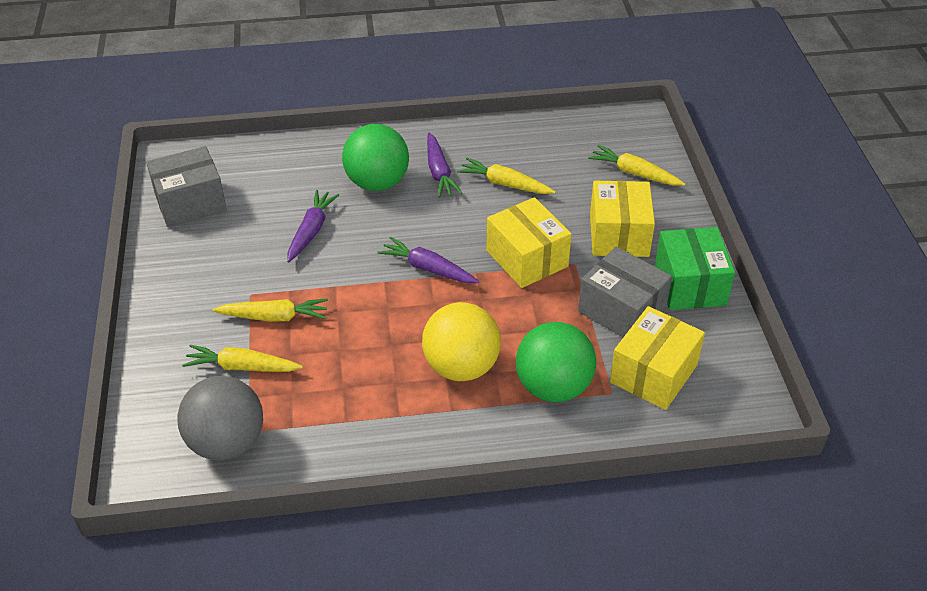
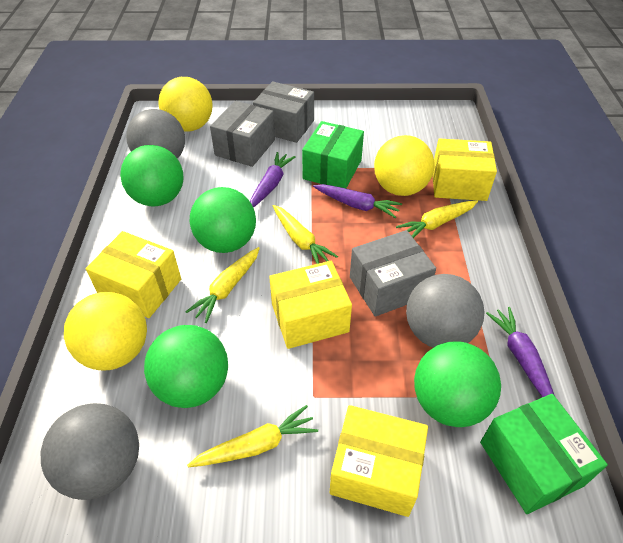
green ball: 2 -> 4
green box: 1 -> 2
grey ball: 1 -> 3
grey box: 2 -> 3
yellow ball: 1 -> 3
yellow box: 3 -> 4

